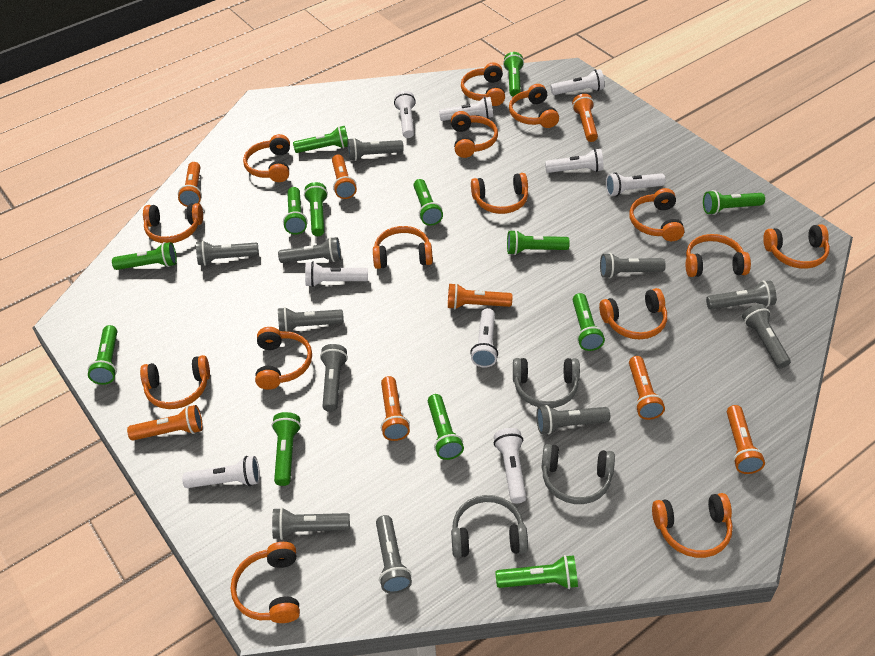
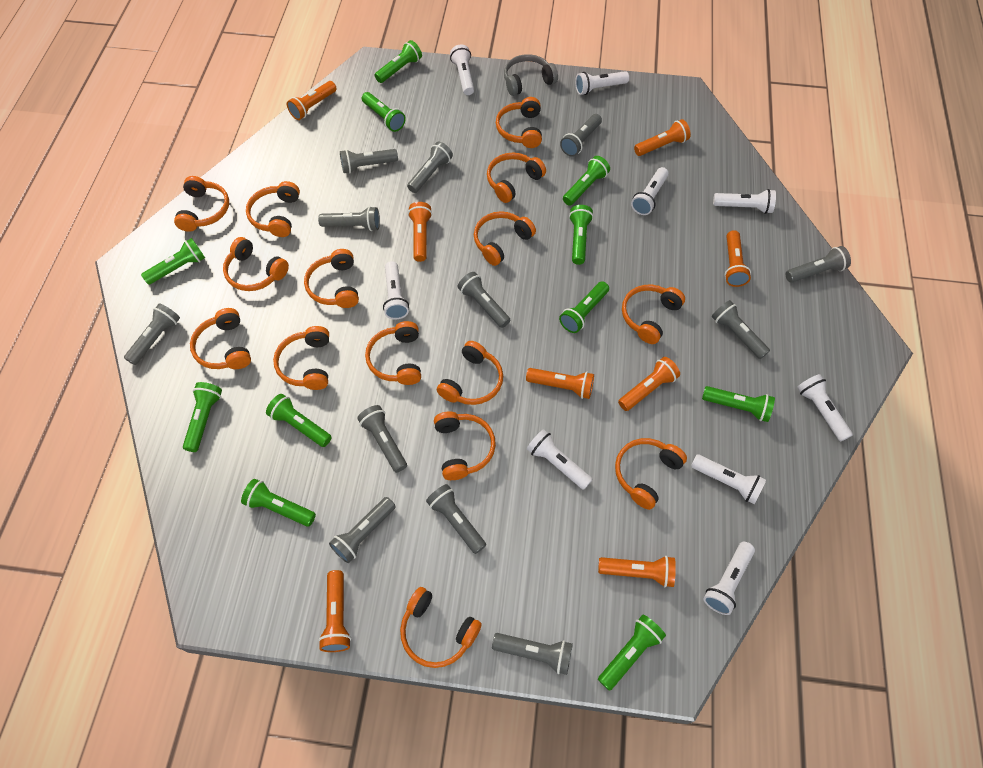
green flashlight: 13 -> 11
grey flashlight: 11 -> 12
grey headphones: 3 -> 1

